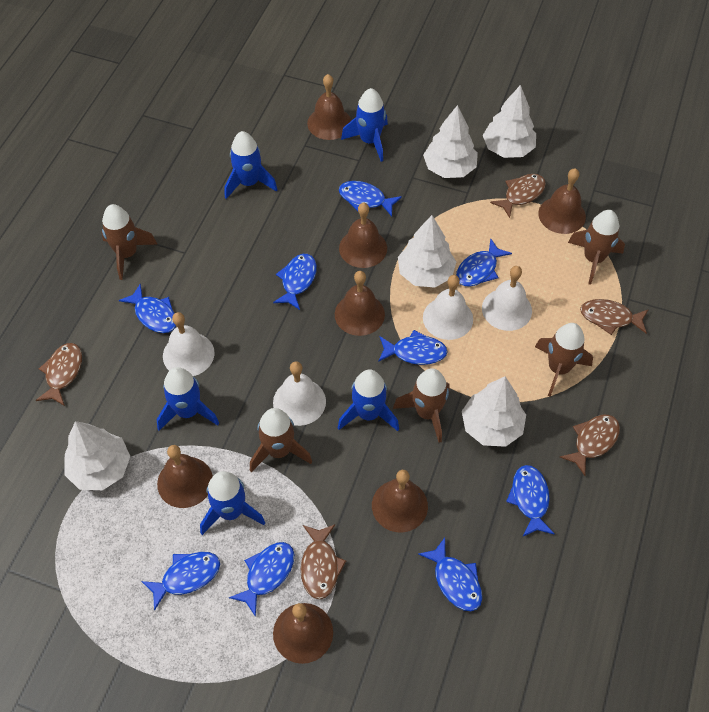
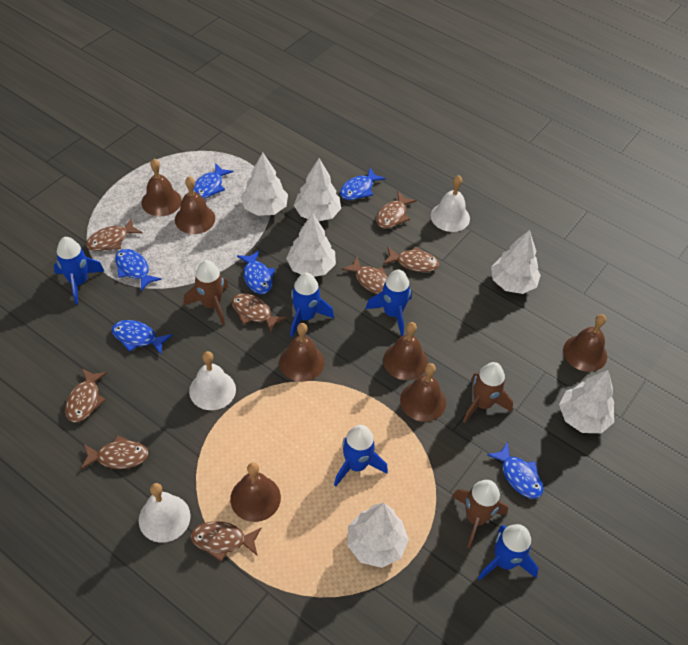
blue fish: 9 -> 6
brown fish: 5 -> 8
brown rocket: 5 -> 3
white bell: 4 -> 3
white tree: 5 -> 6

